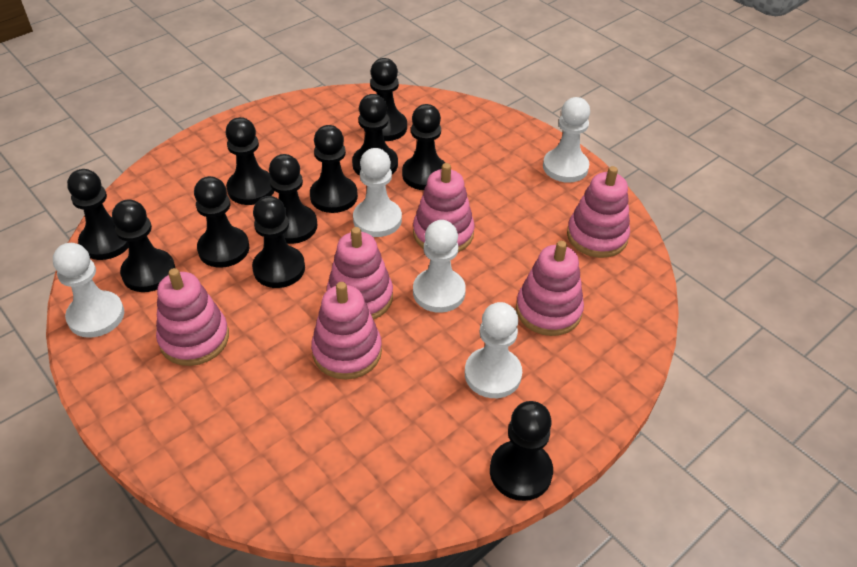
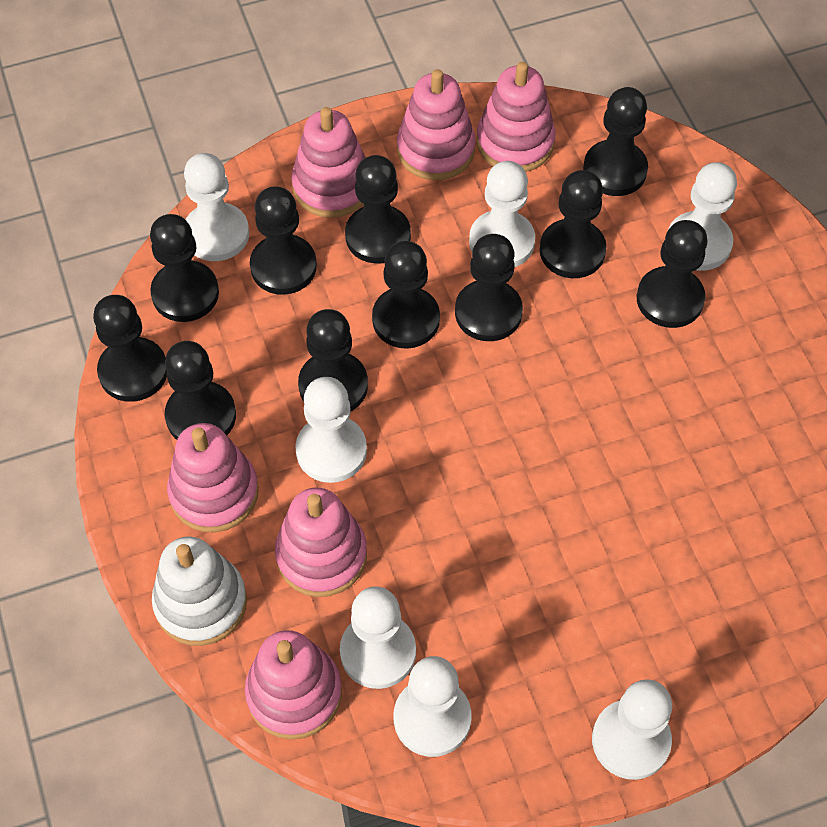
white pawn: 5 -> 7
white stacking toy: 0 -> 1

